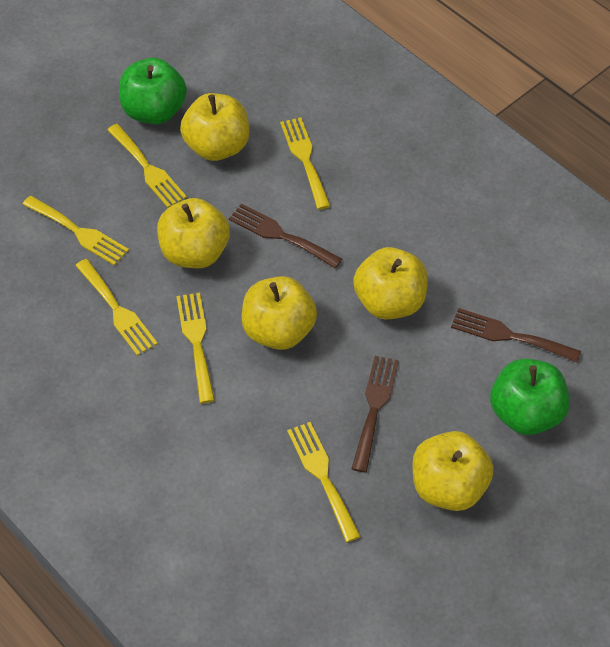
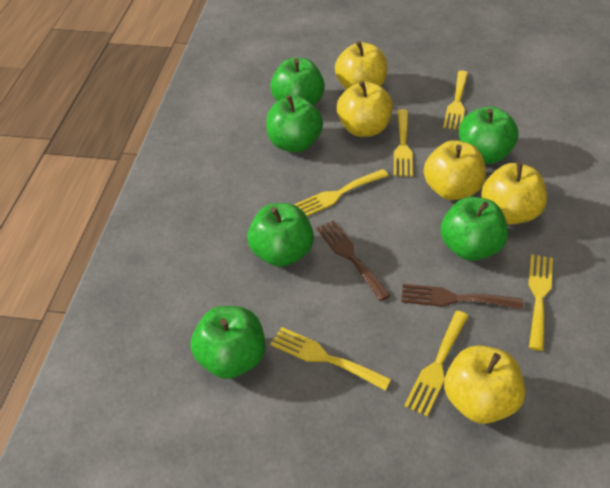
brown fork: 3 -> 2
green apple: 2 -> 6

